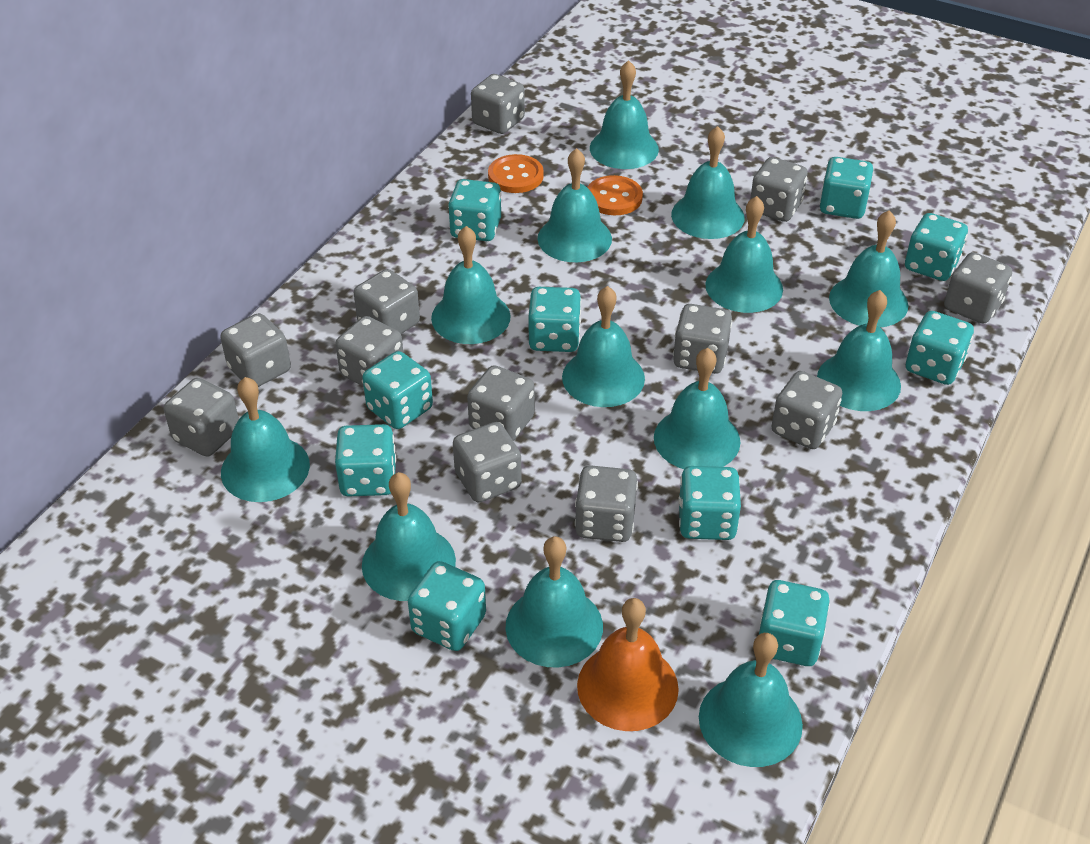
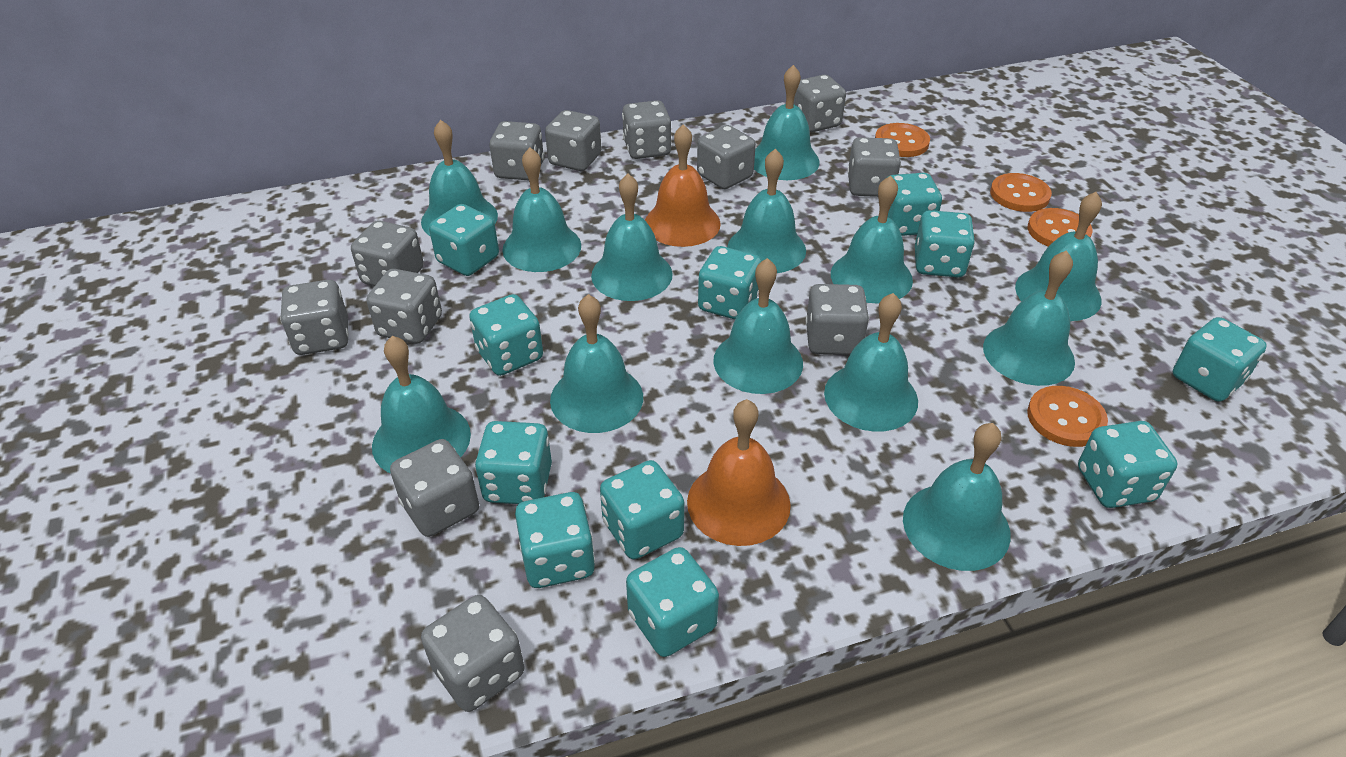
orange bell: 1 -> 2
orange button: 2 -> 4
turquoise dice: 10 -> 11

